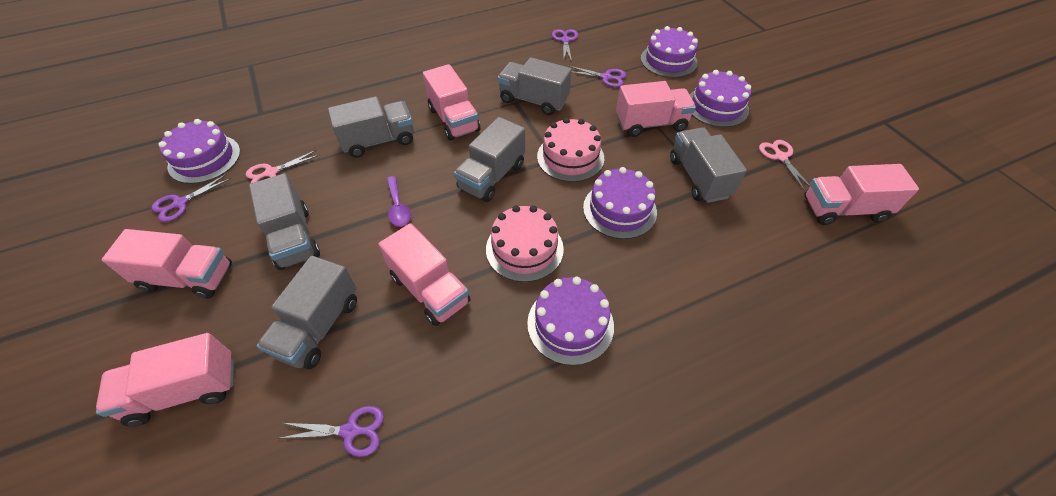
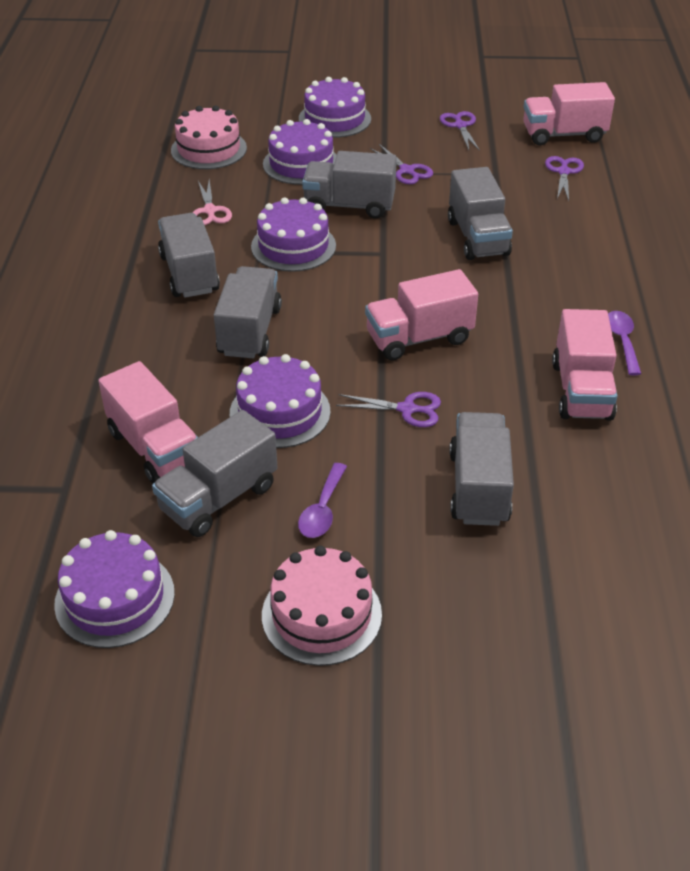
pink scissors: 2 -> 1
pink truck: 6 -> 4
purple spoon: 1 -> 2

